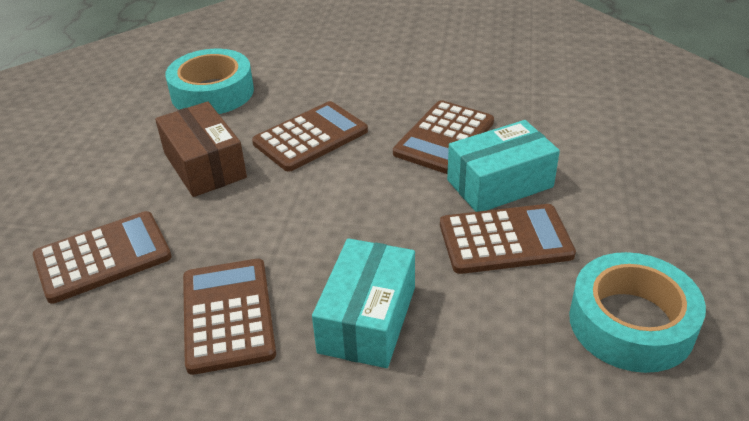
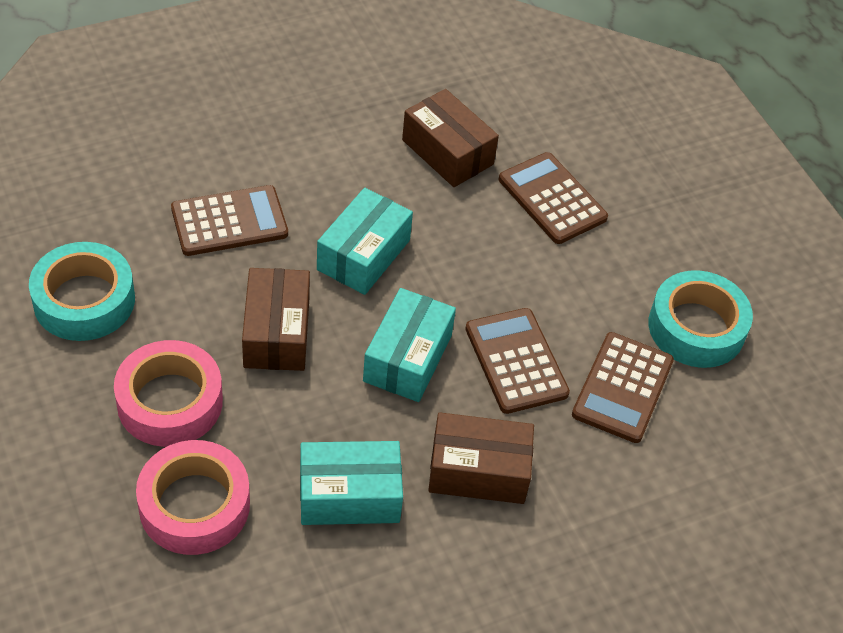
brown box: 1 -> 3
brown calculator: 5 -> 4
pink tape: 0 -> 2
turquoise box: 2 -> 3

